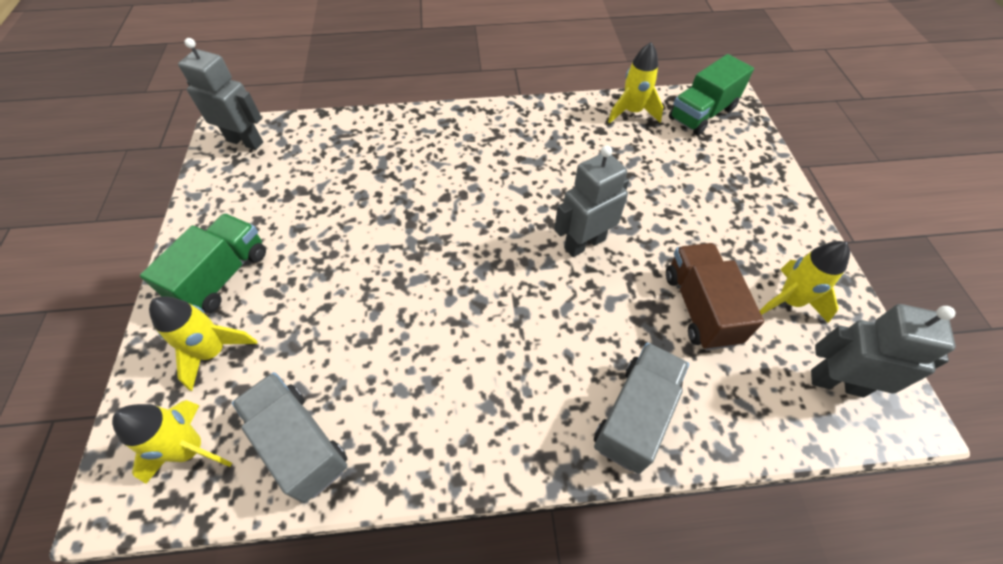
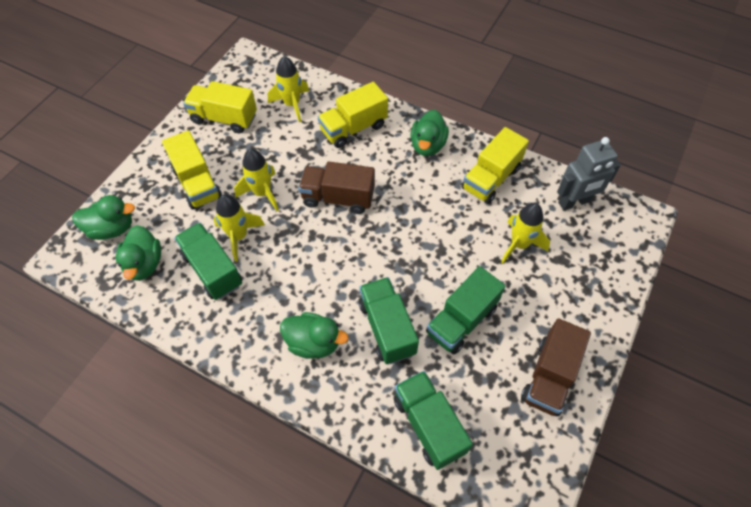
brown truck: 1 -> 2
green duck: 0 -> 4
green truck: 2 -> 4
grey robot: 3 -> 1
grey truck: 2 -> 0
yellow truck: 0 -> 4

